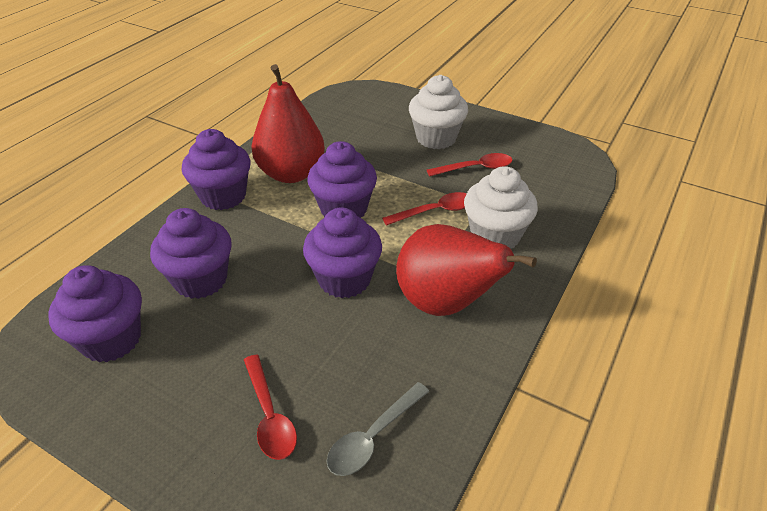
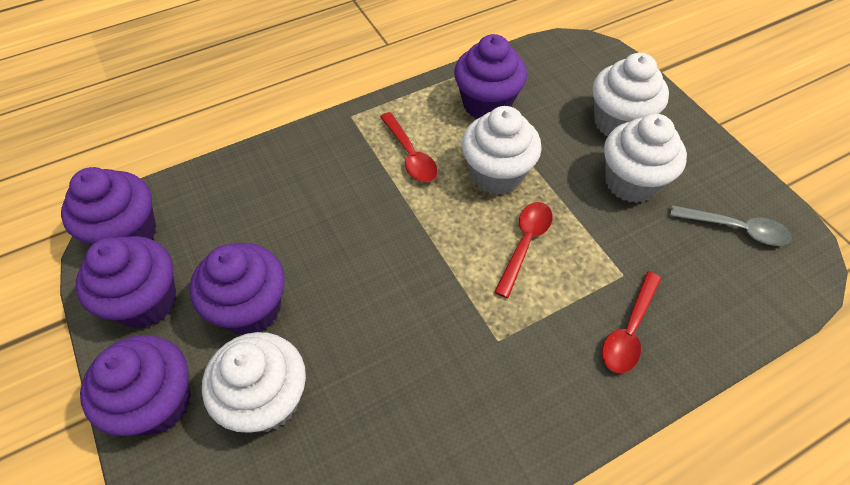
red pear: 2 -> 0
white cupcake: 2 -> 4

